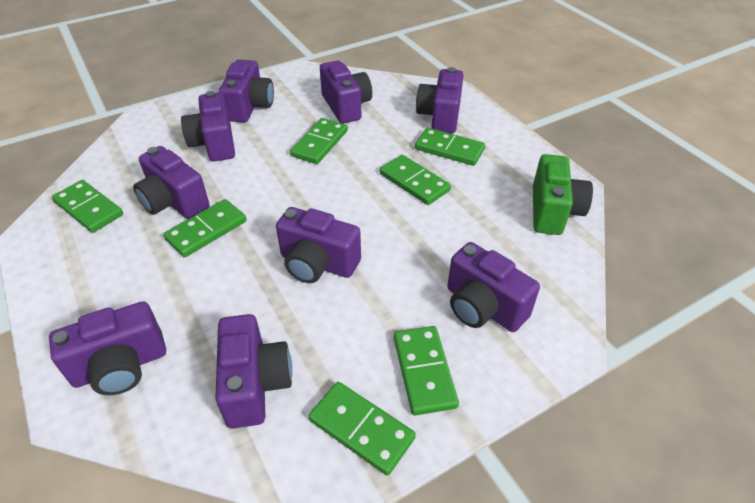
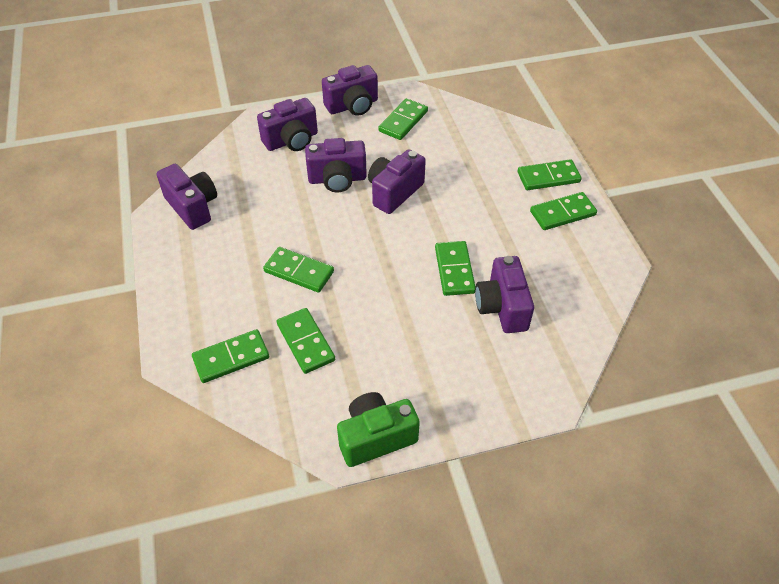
purple camera: 9 -> 6

